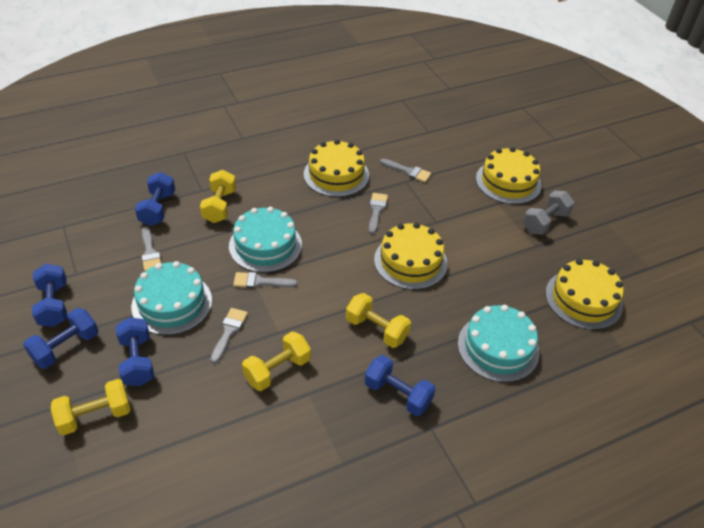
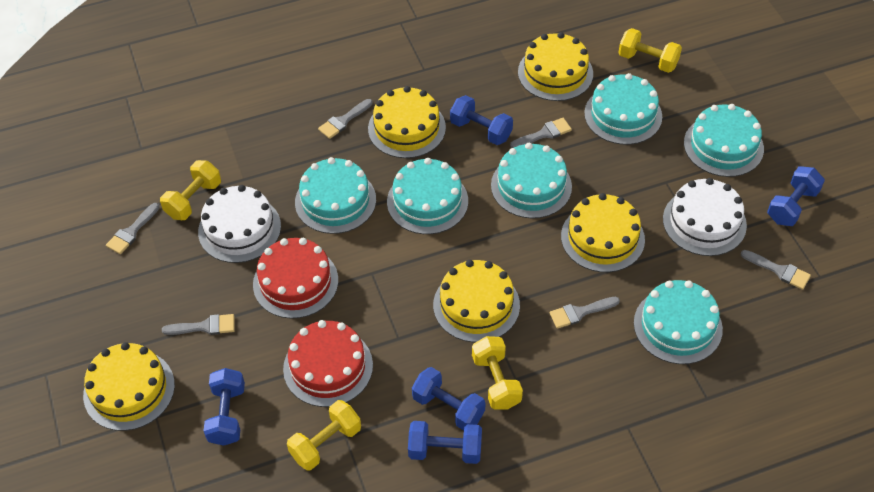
grey brush: 5 -> 6
grey dumbbell: 1 -> 0
red cake: 0 -> 2
turquoise cake: 3 -> 6
white cake: 0 -> 2
yellow cake: 4 -> 5

